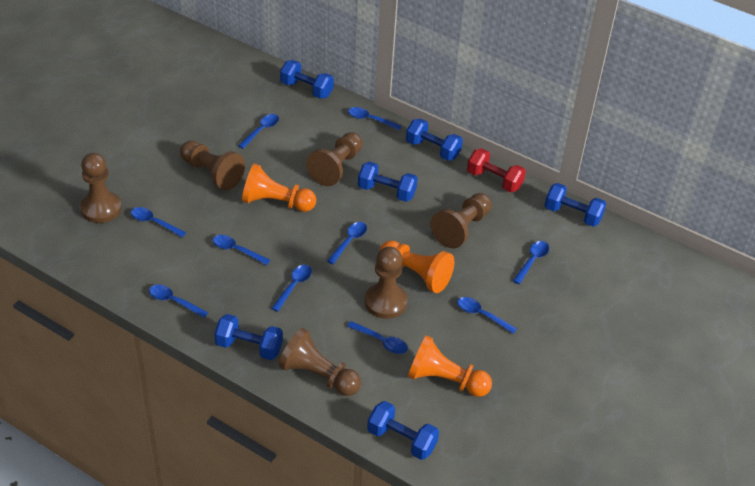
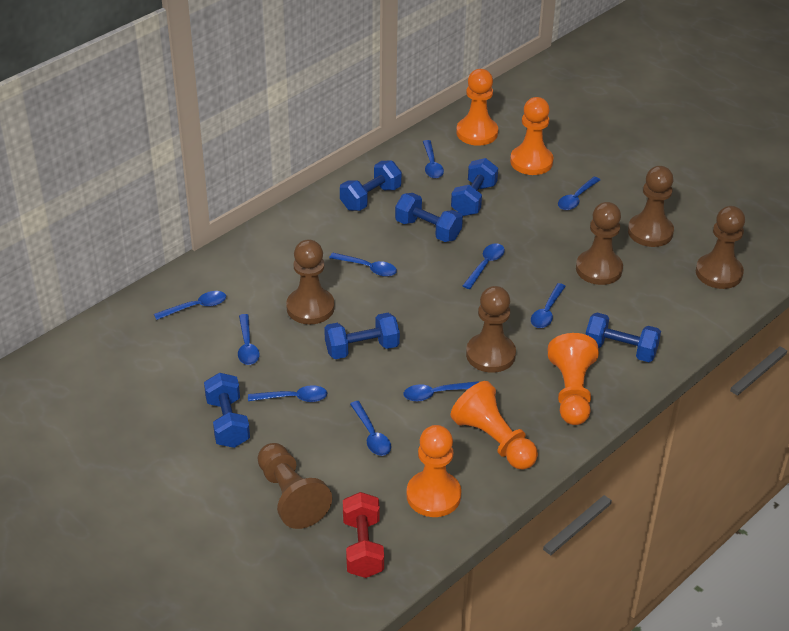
orange pawn: 3 -> 5

